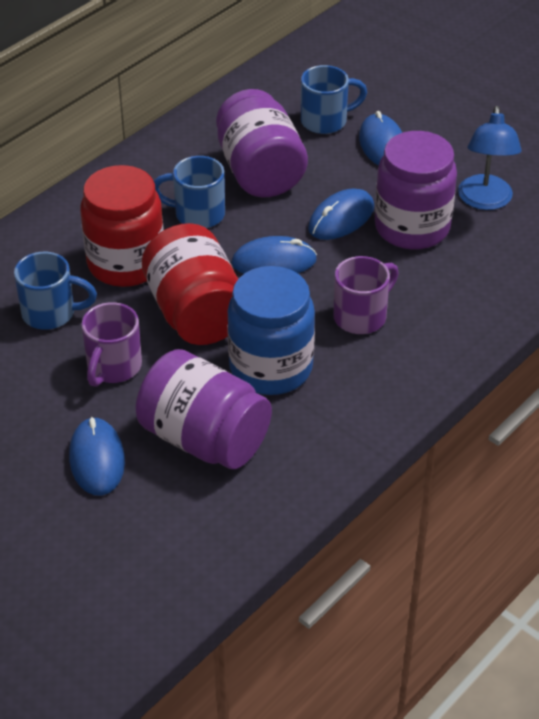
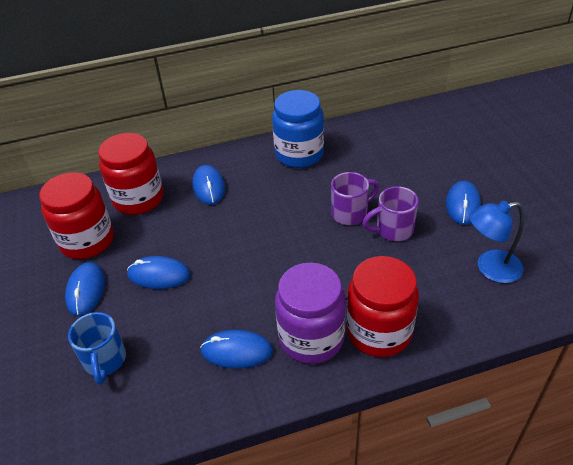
blue mouse: 4 -> 5
blue mug: 3 -> 1
purple jar: 3 -> 1
red jar: 2 -> 3

